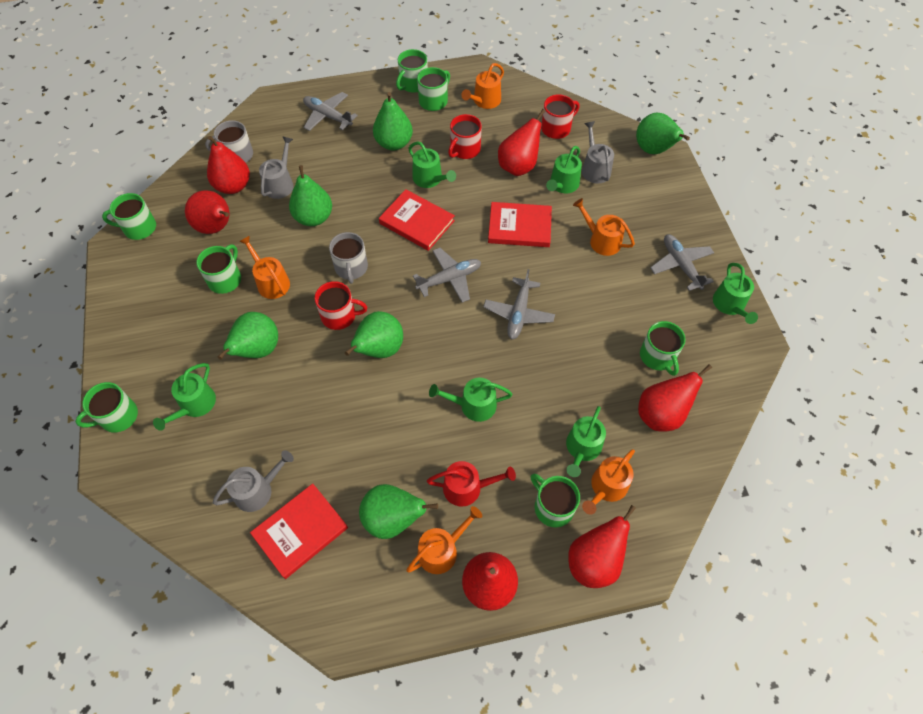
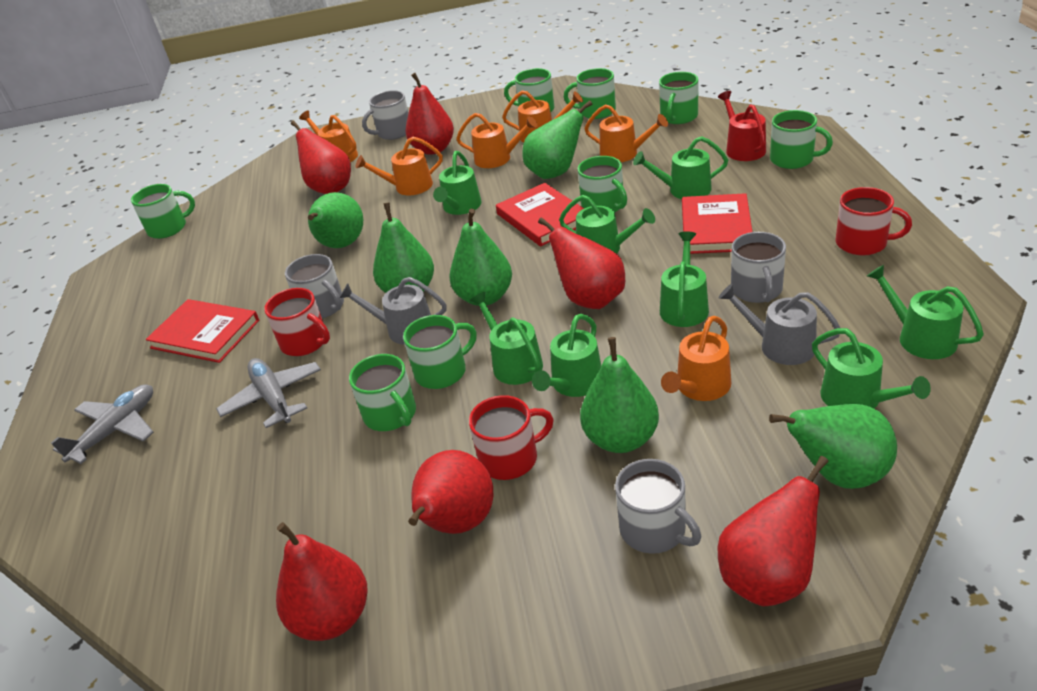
green mug: 7 -> 8
green watering can: 6 -> 8
grey mug: 2 -> 4
grey plane: 4 -> 2
grey watering can: 3 -> 2
orange watering can: 5 -> 6

